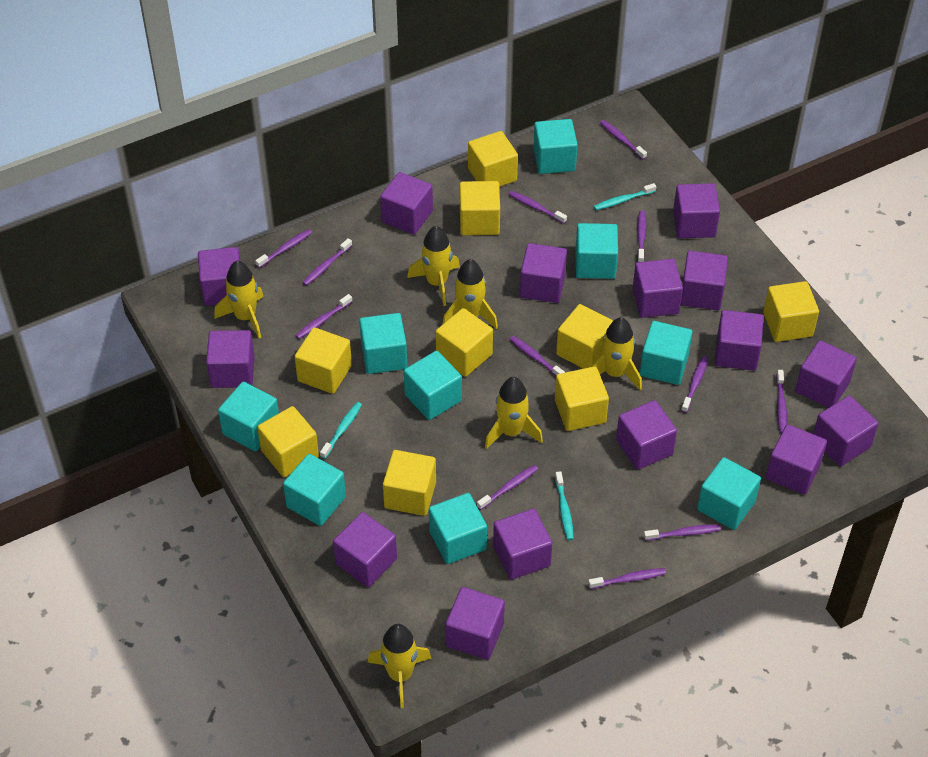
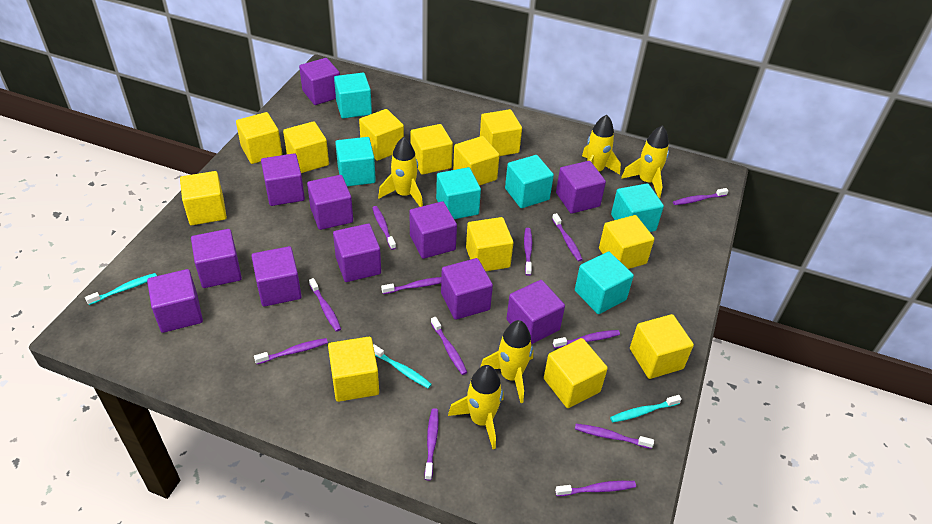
purple cube: 15 -> 11
turquoise cube: 9 -> 6
yellow cube: 9 -> 12
yellow rocket: 6 -> 5

